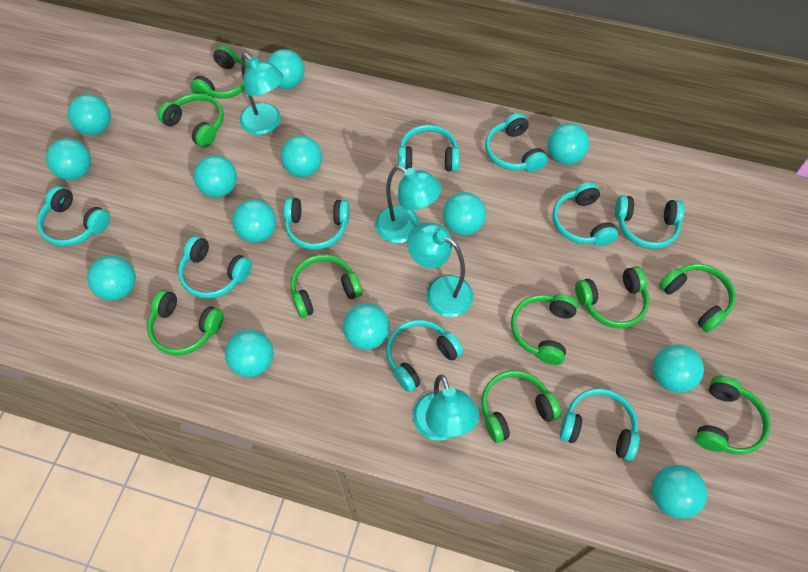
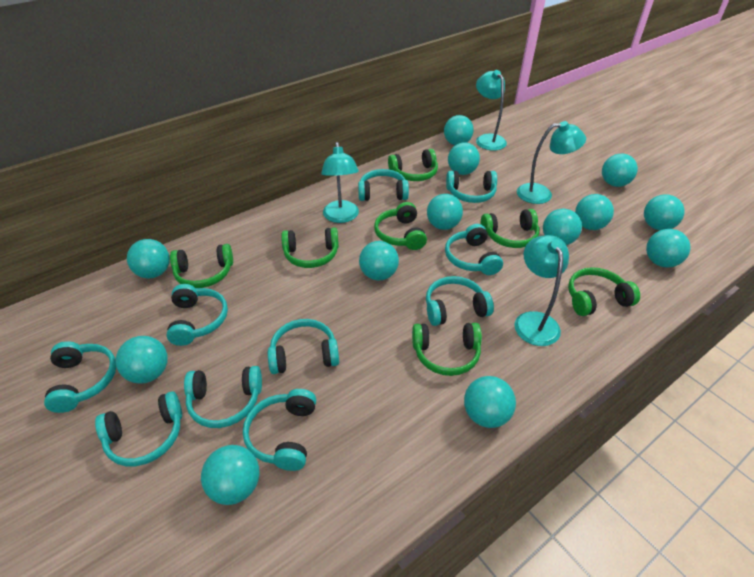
green headphones: 9 -> 7
turquoise headphones: 9 -> 10

